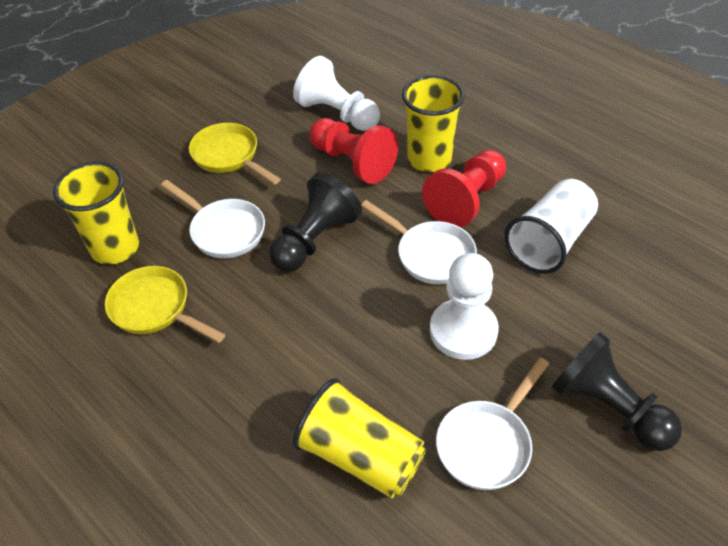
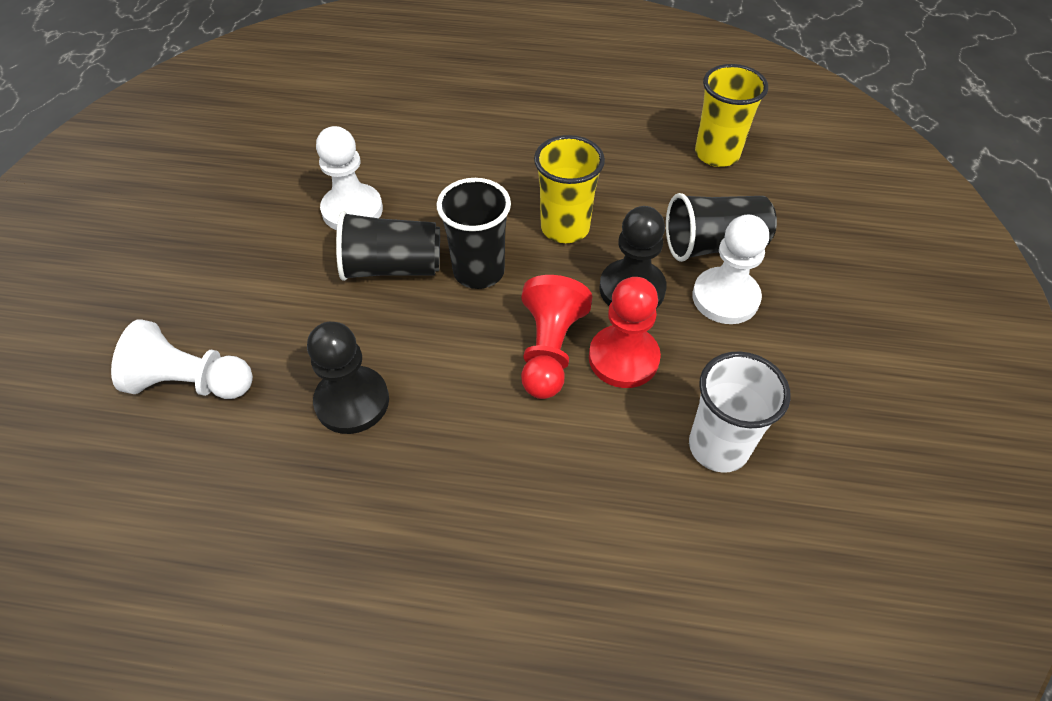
black cup: 0 -> 3
white pan: 3 -> 0
white pawn: 2 -> 3
yellow cup: 3 -> 2
yellow pan: 2 -> 0

